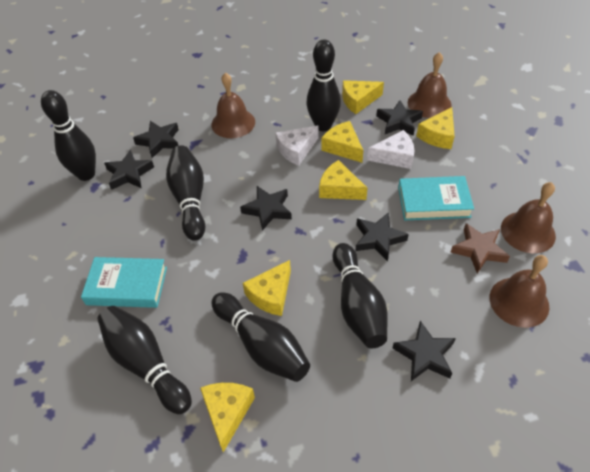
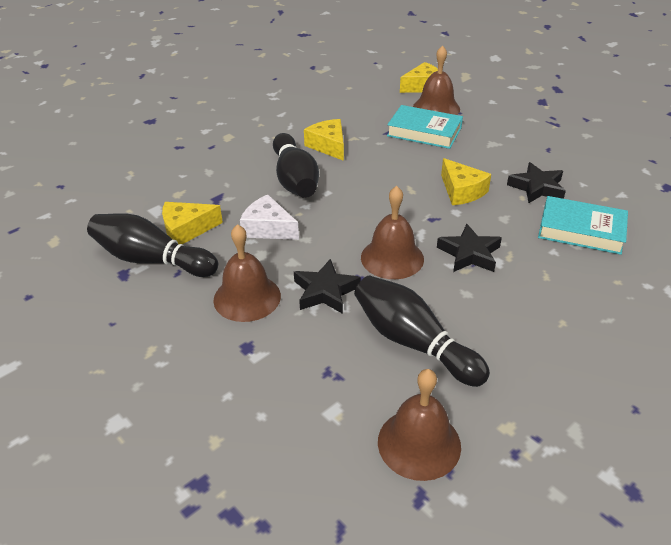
black bowling pin: 6 -> 3
black star: 6 -> 3
brown star: 1 -> 0
white cheese: 2 -> 1
yellow cheese: 6 -> 4

